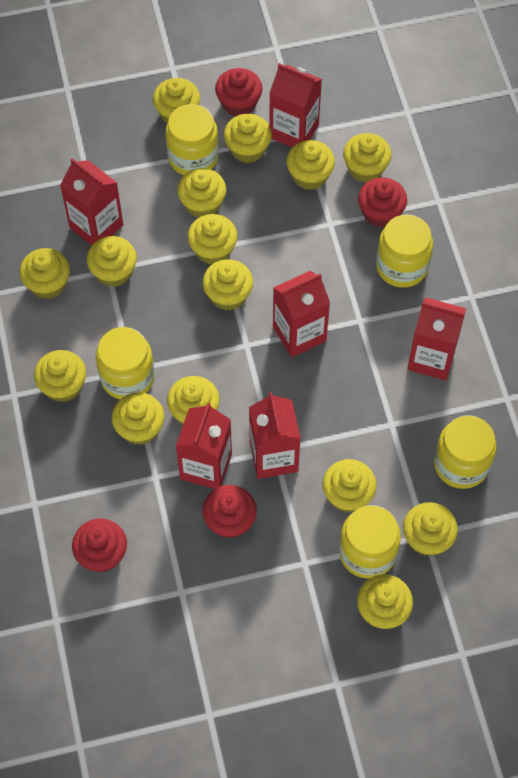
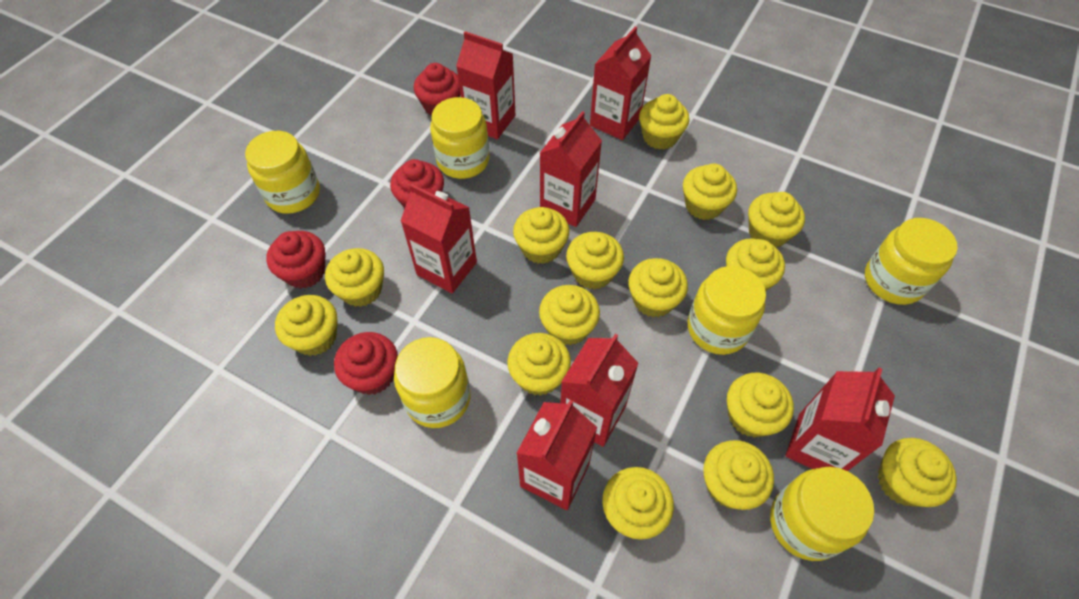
red carton: 6 -> 7
yellow jar: 5 -> 6

